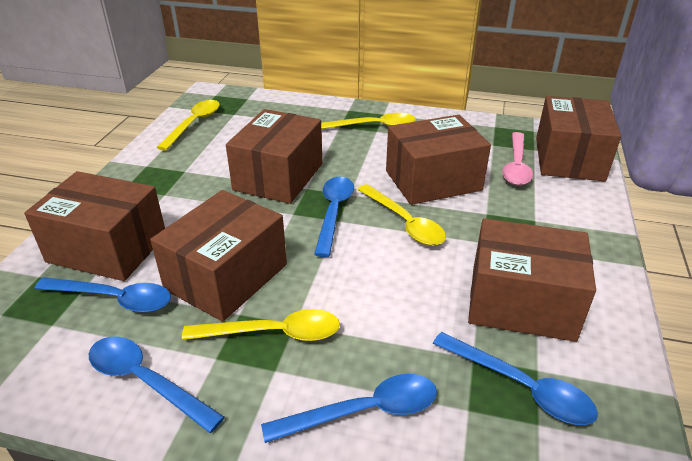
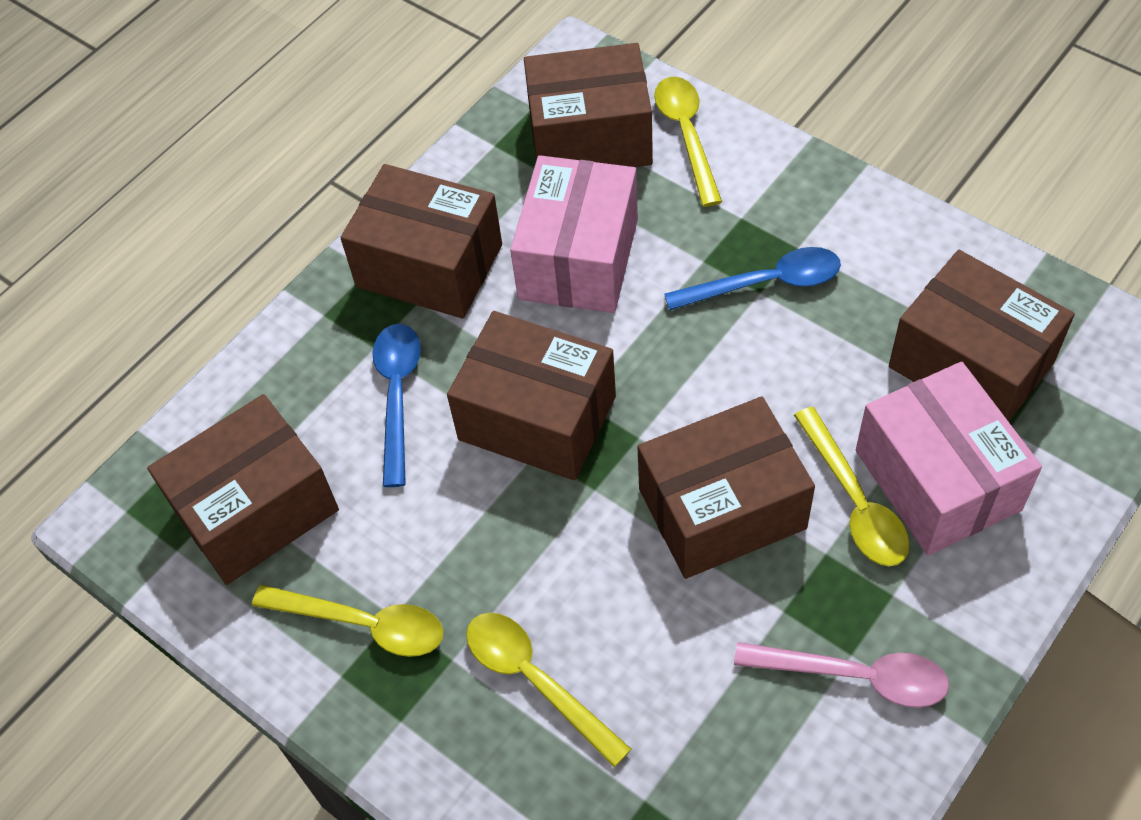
blue spoon: 5 -> 2
pink box: 0 -> 2

